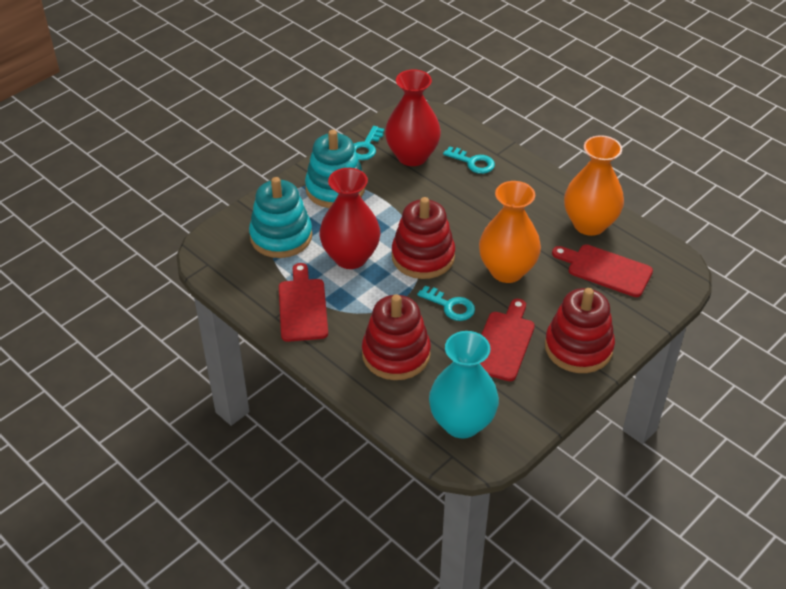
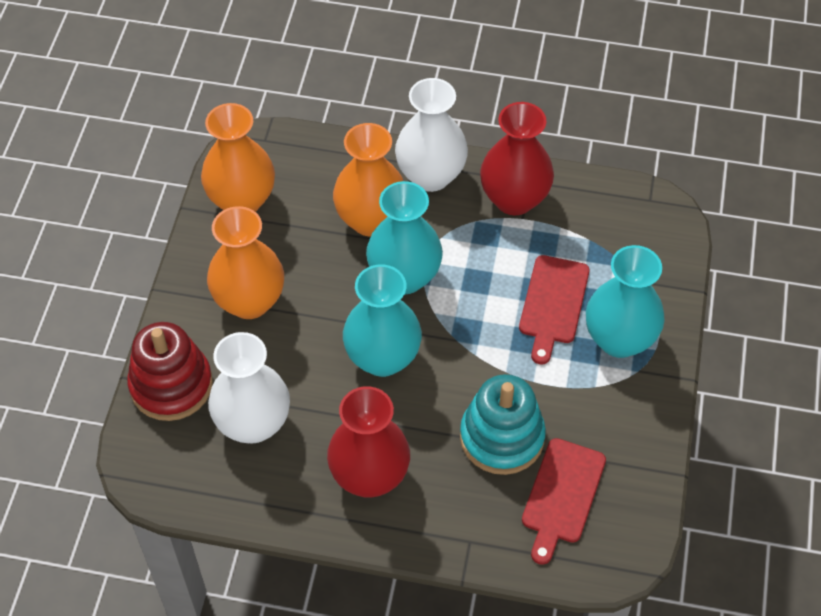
orange vase: 2 -> 3
red cutting board: 3 -> 2
red stacking toy: 3 -> 1
turquoise key: 3 -> 0
turquoise stacking toy: 2 -> 1
turquoise vase: 1 -> 3
white vase: 0 -> 2

